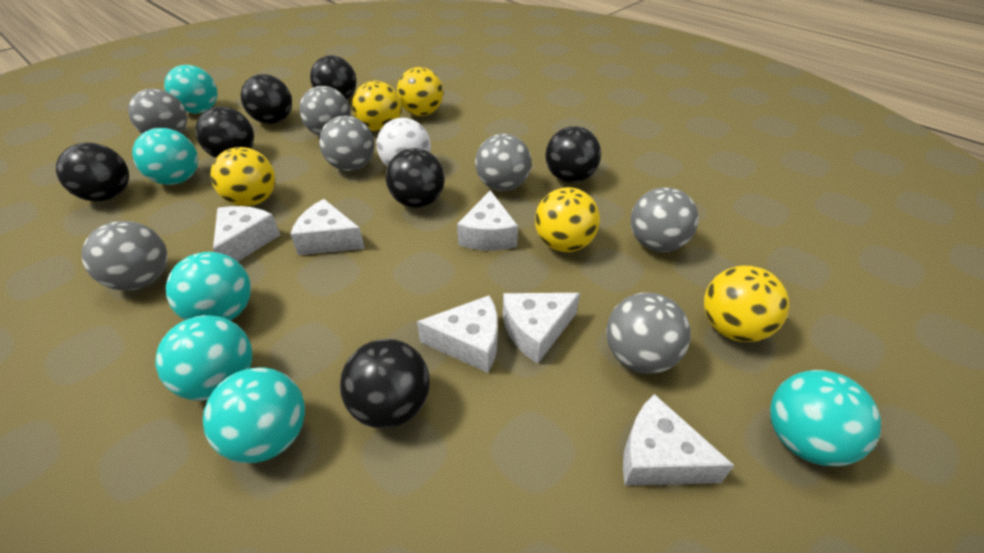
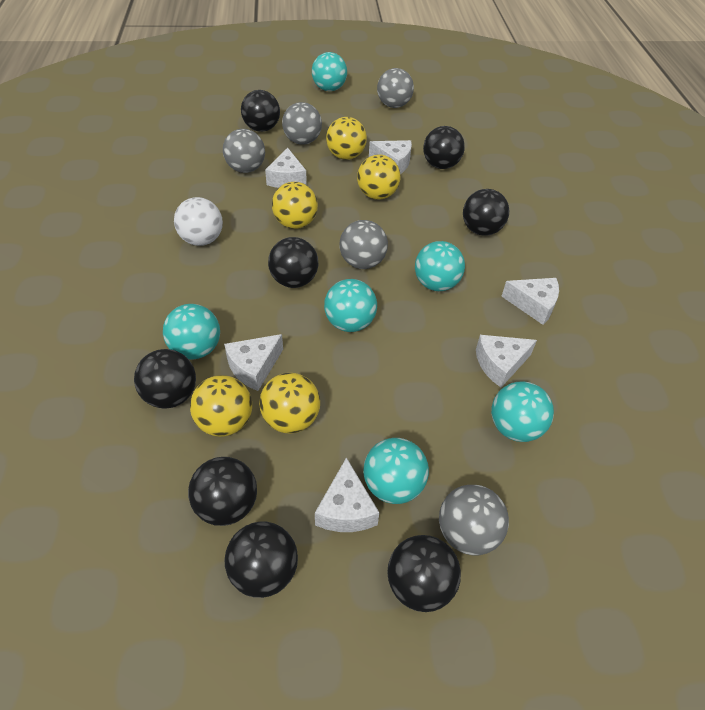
black ball: 7 -> 8
grey ball: 7 -> 5

